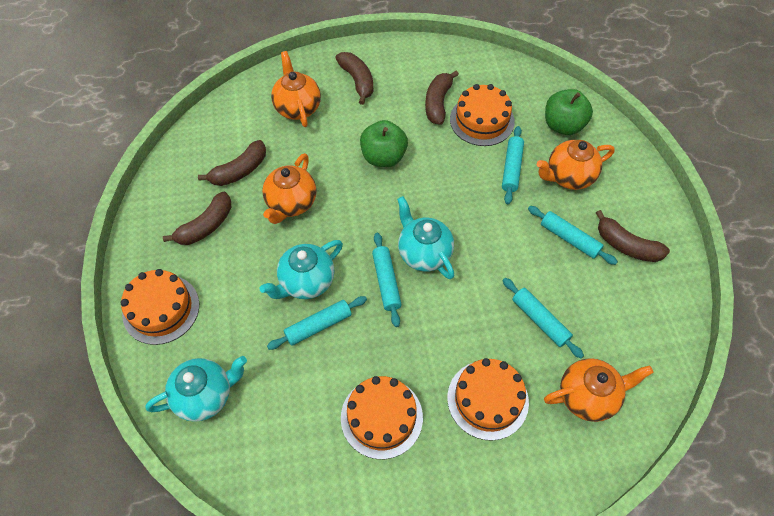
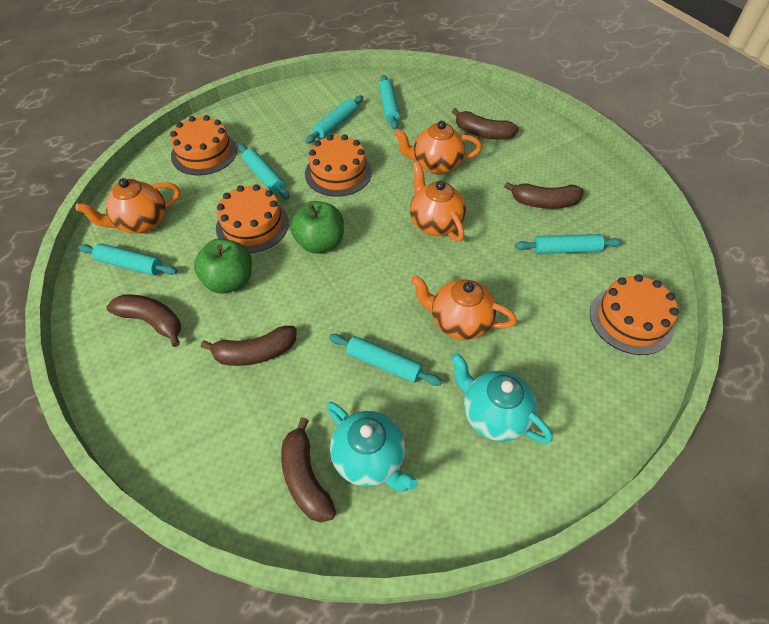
turquoise rolling pin: 5 -> 6
turquoise teapot: 3 -> 2

